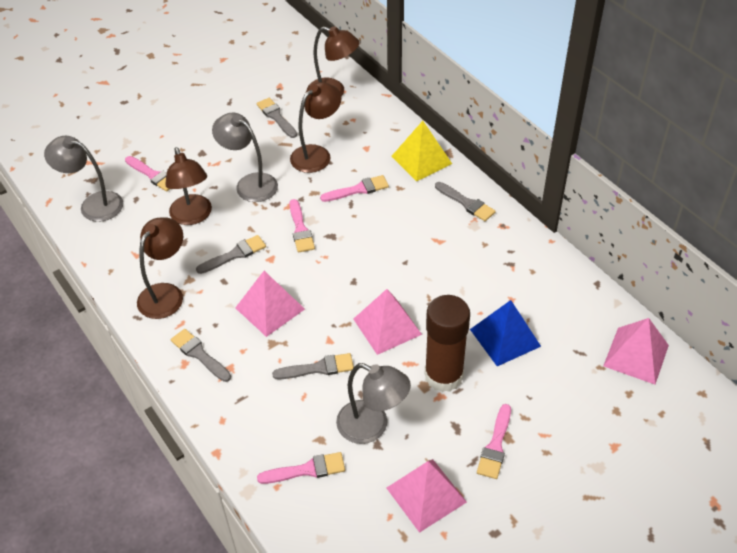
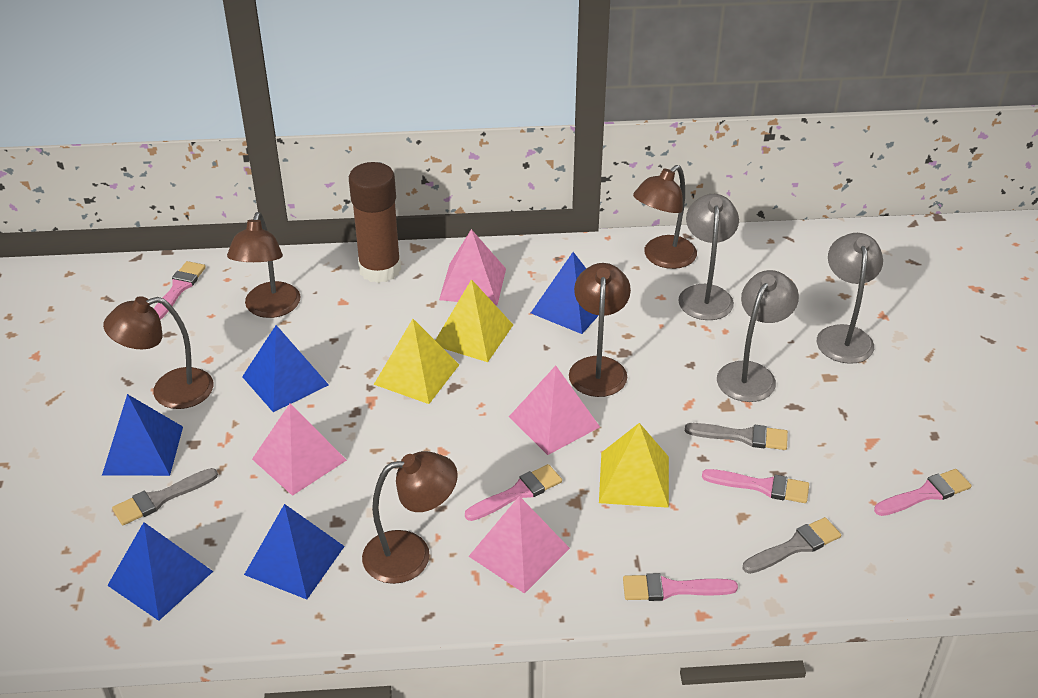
blue pyramid: 1 -> 5
brown lamp: 4 -> 5
grey brush: 5 -> 3
yellow pyramid: 1 -> 3

